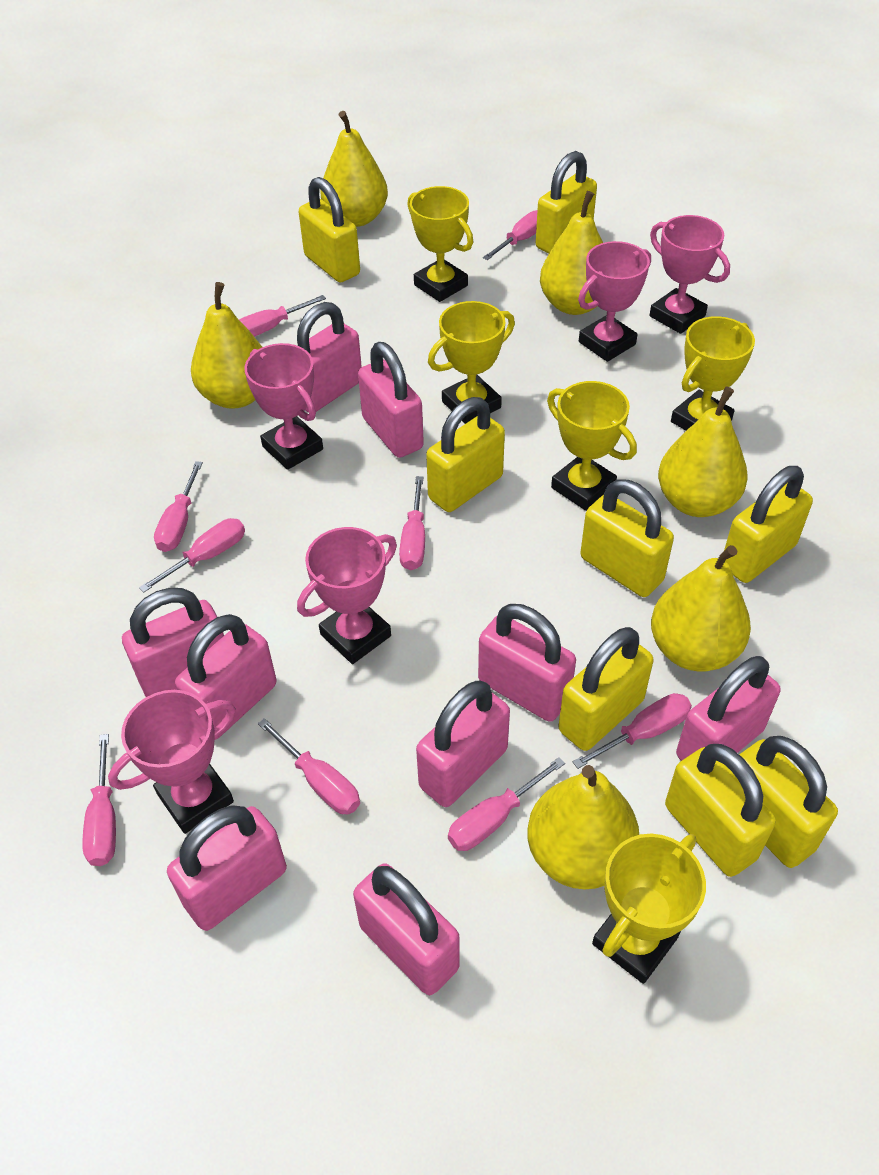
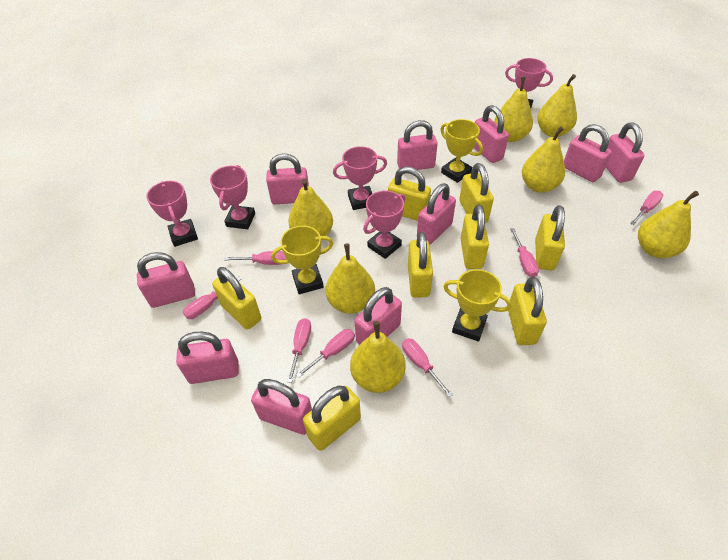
pink padlock: 9 -> 10
pink screwdriver: 9 -> 7
yellow pear: 6 -> 7
yellow trophy: 5 -> 3

